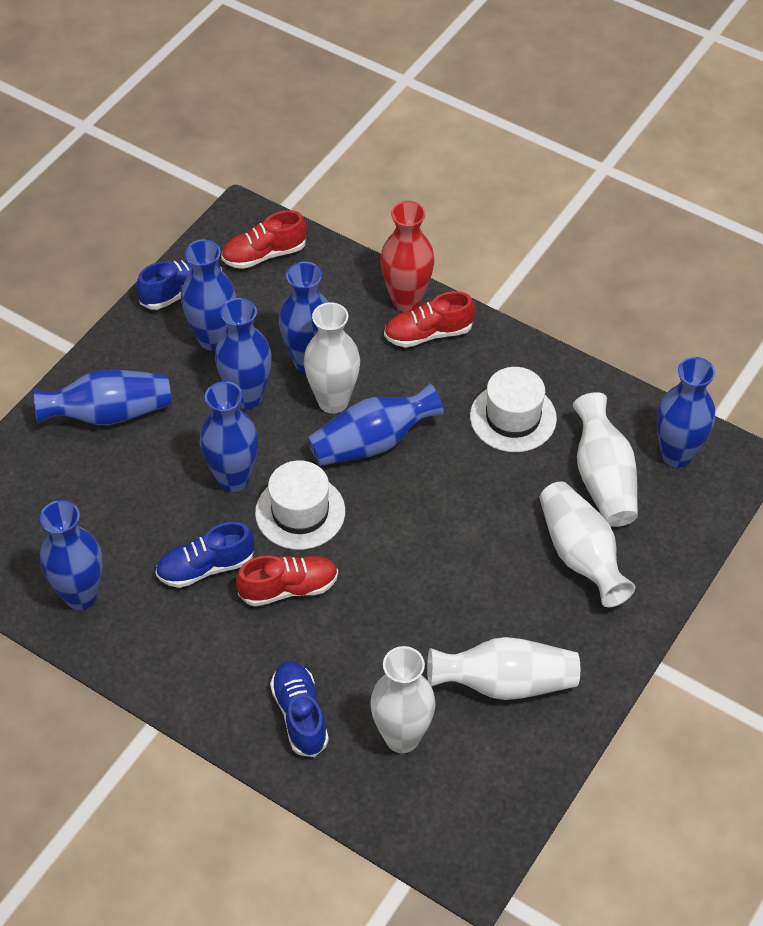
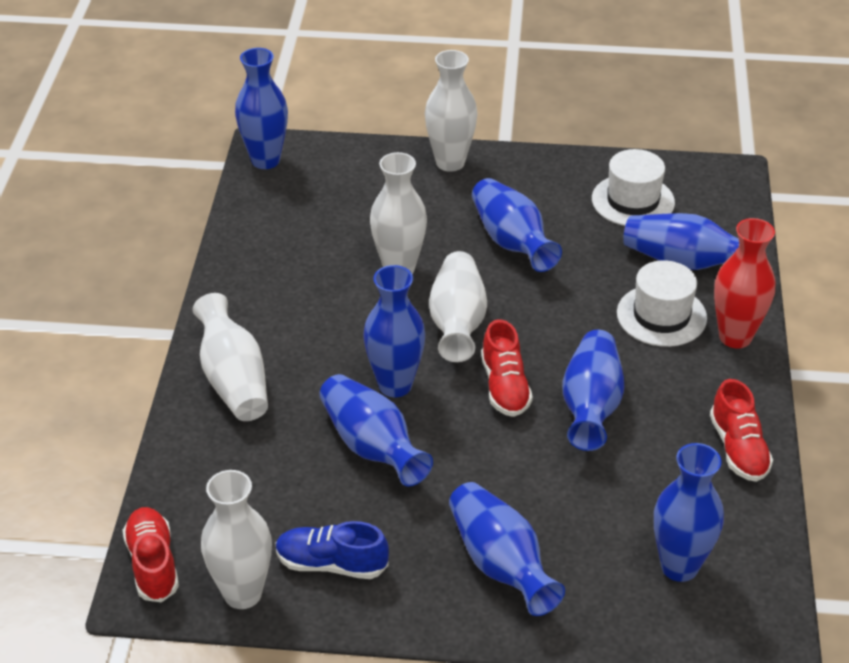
blue shoe: 3 -> 1

